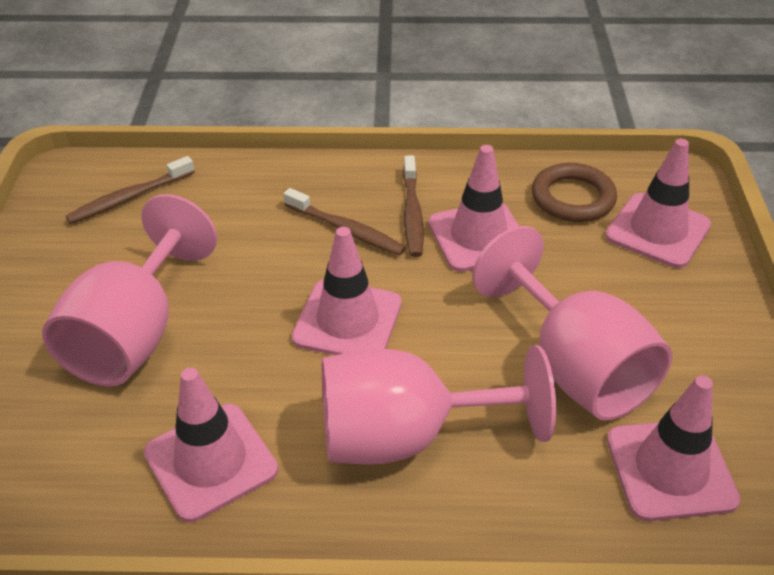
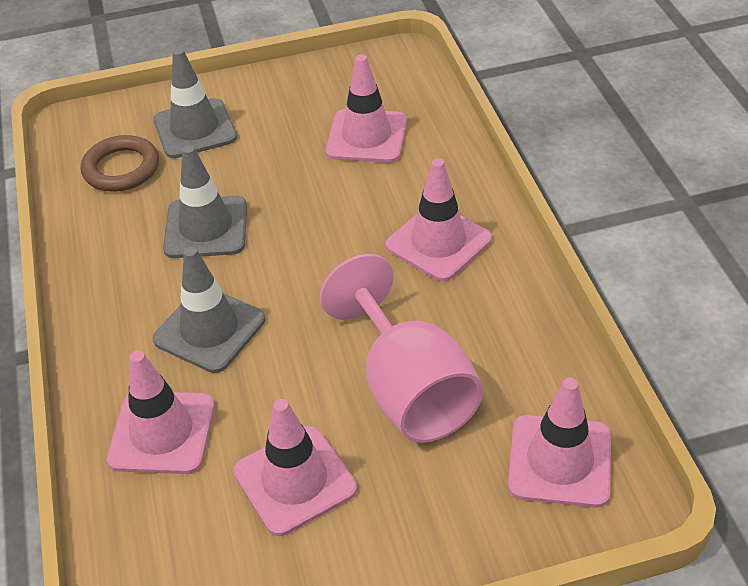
brown toothbrush: 3 -> 0
grey traffic cone: 0 -> 3
pink goblet: 3 -> 1

